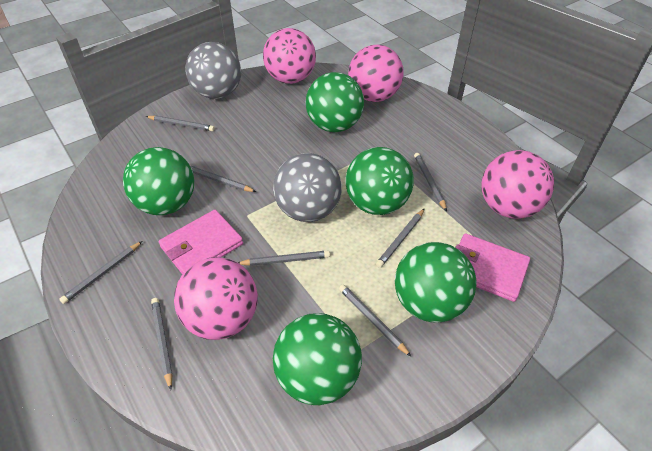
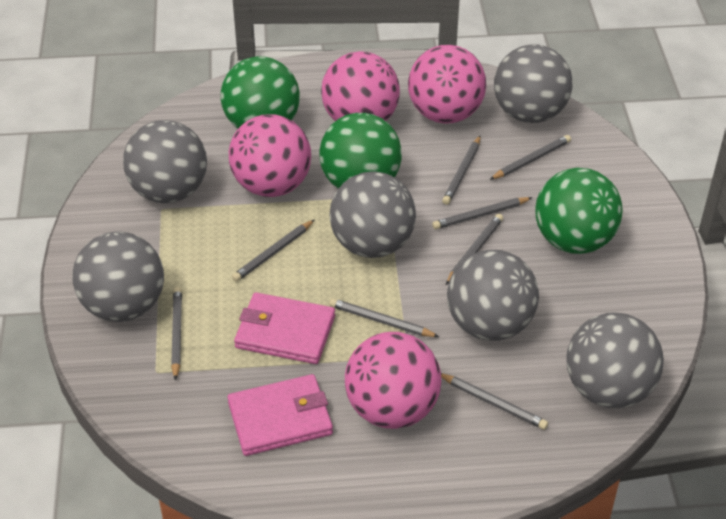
green ball: 5 -> 3
grey ball: 2 -> 6

